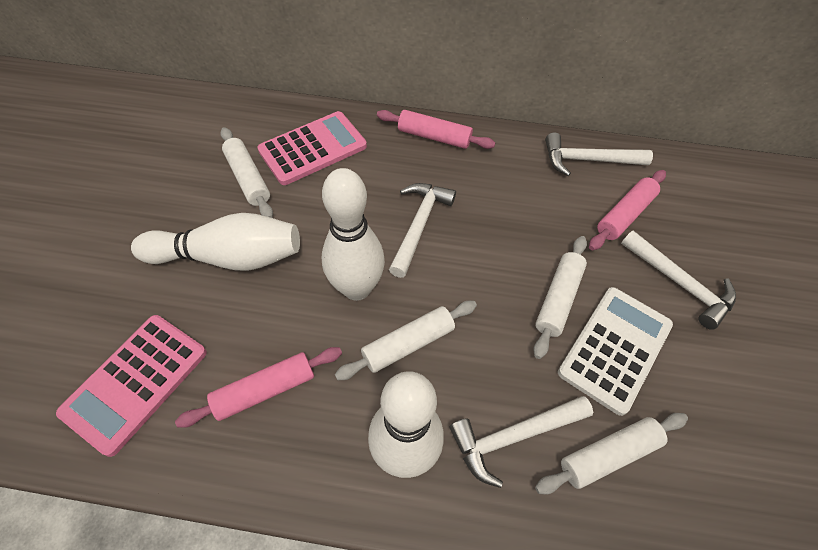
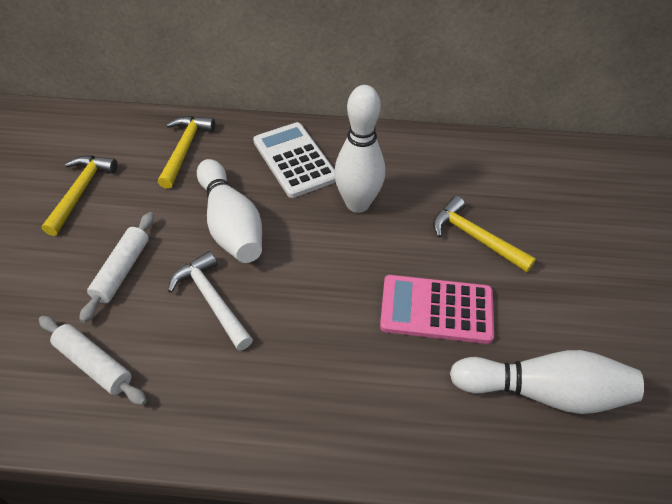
pink calculator: 2 -> 1
pink rolling pin: 3 -> 0
white hammer: 4 -> 1
white rolling pin: 4 -> 2
yellow hammer: 0 -> 3

